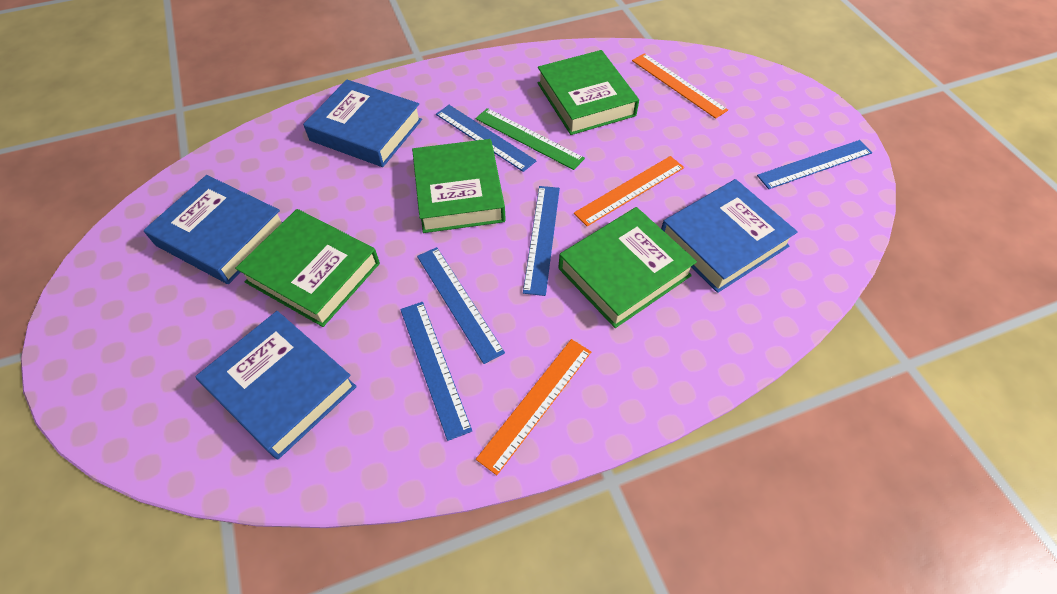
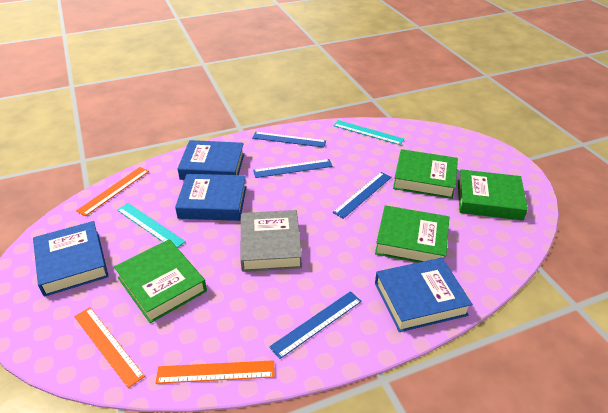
blue ruler: 5 -> 4
green ruler: 1 -> 0
grey book: 0 -> 1
turquoise ruler: 0 -> 2

